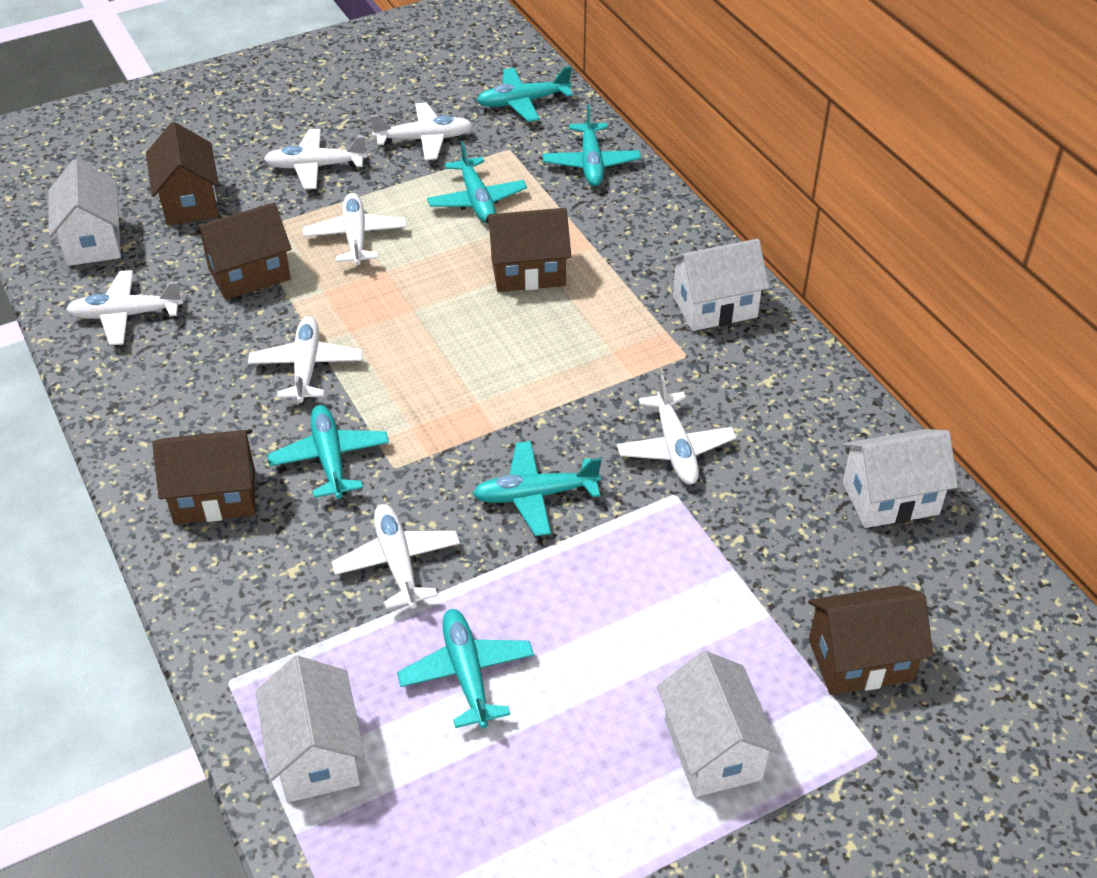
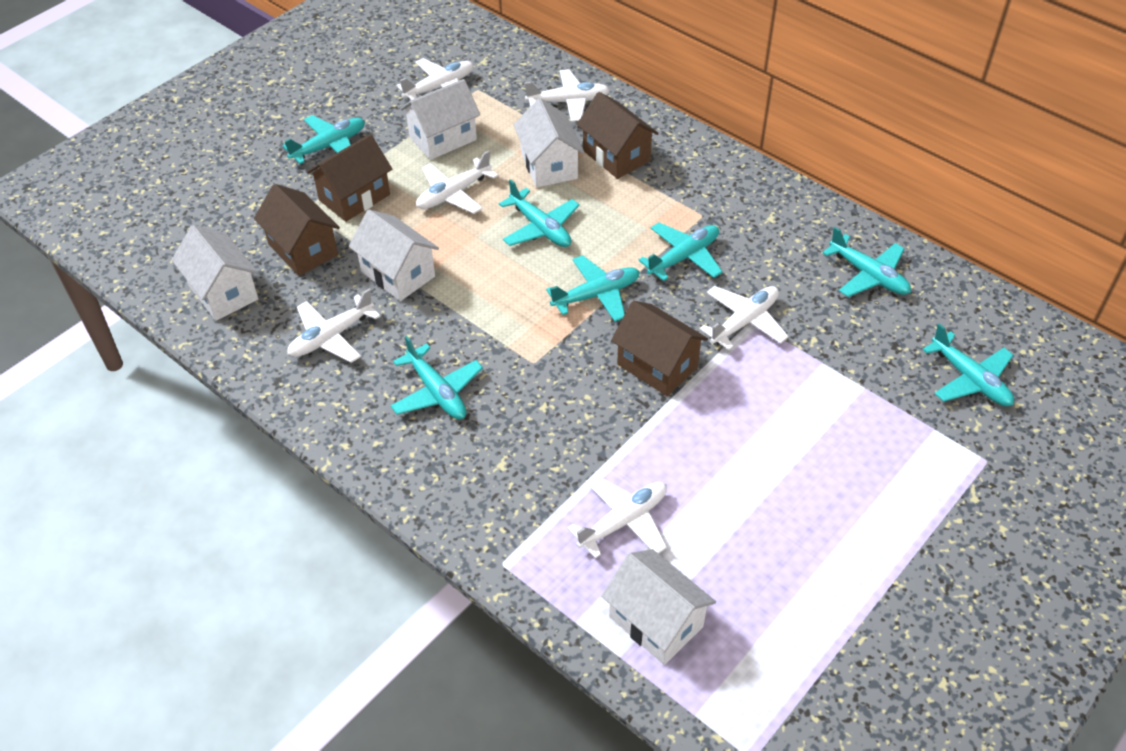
brown house: 5 -> 4
turquoise plane: 6 -> 7
white plane: 7 -> 6

